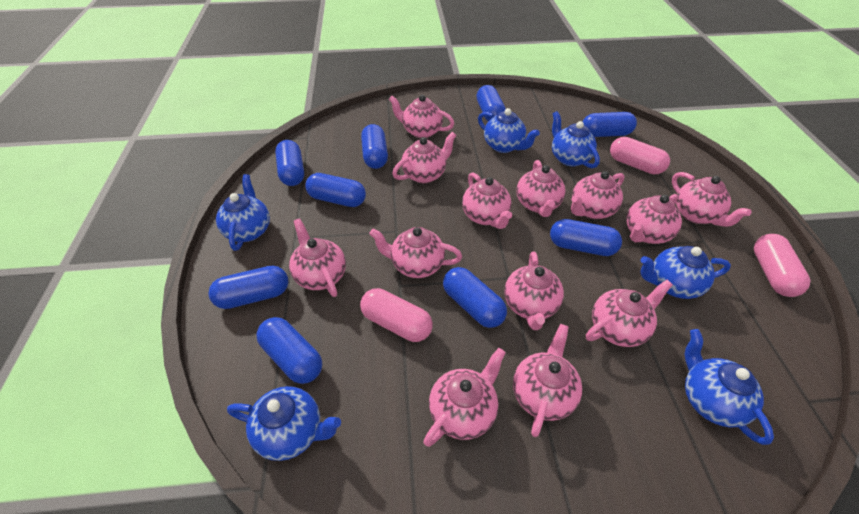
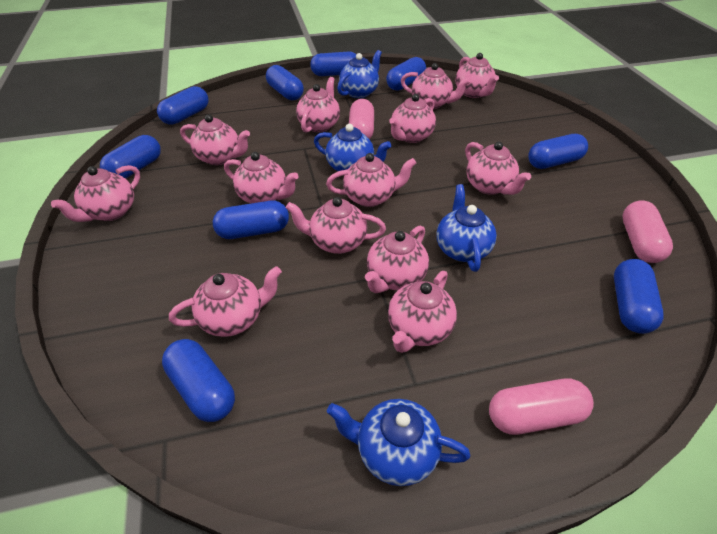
blue teapot: 6 -> 4

